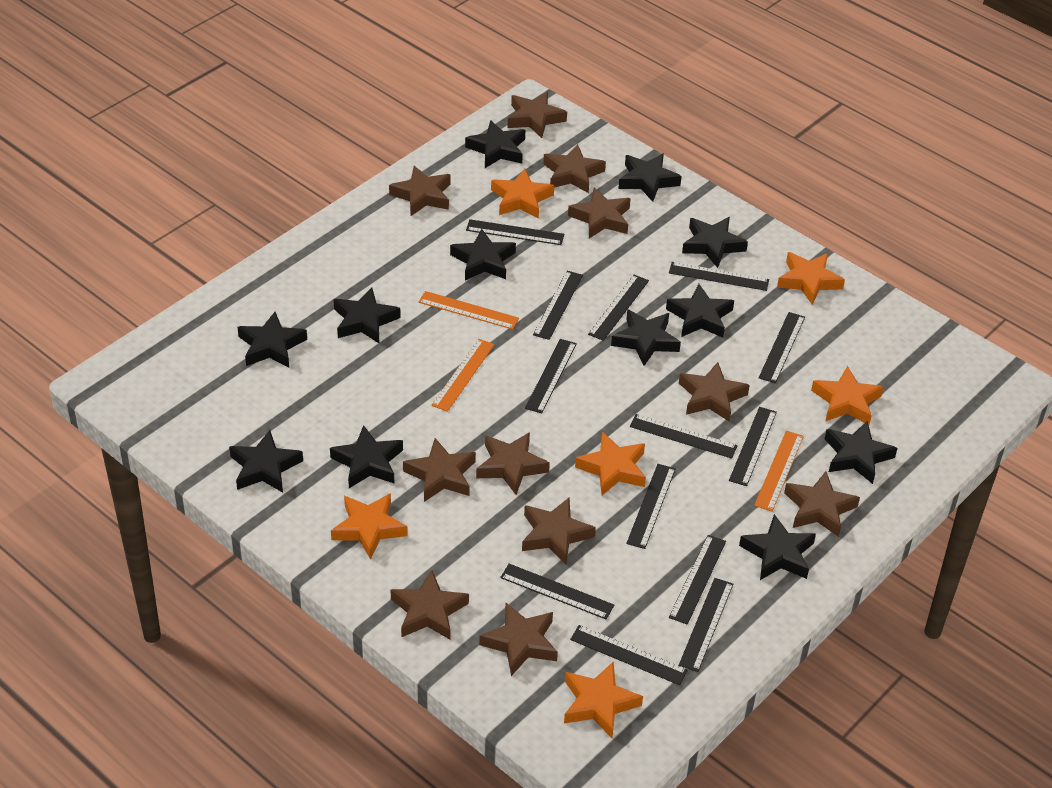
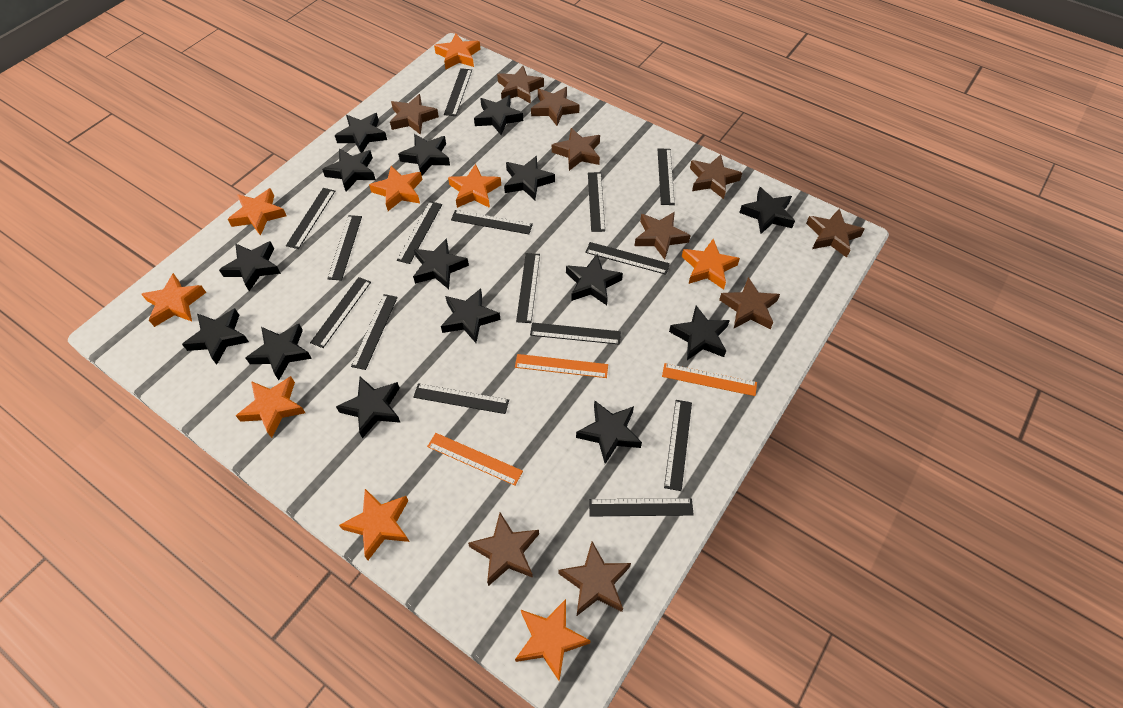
black ruler: 13 -> 15
black star: 12 -> 15
brown star: 11 -> 10
orange star: 6 -> 9

